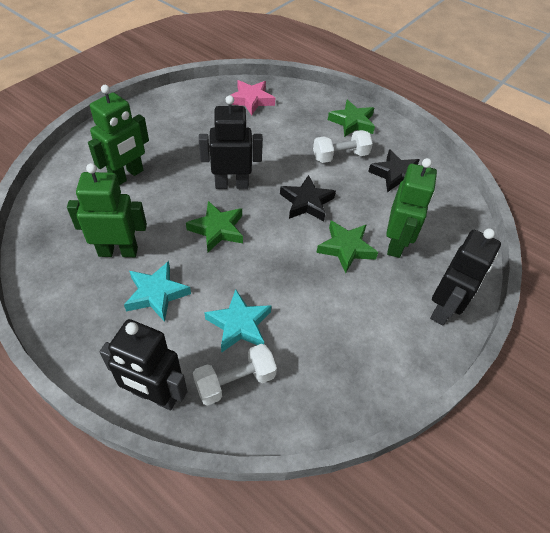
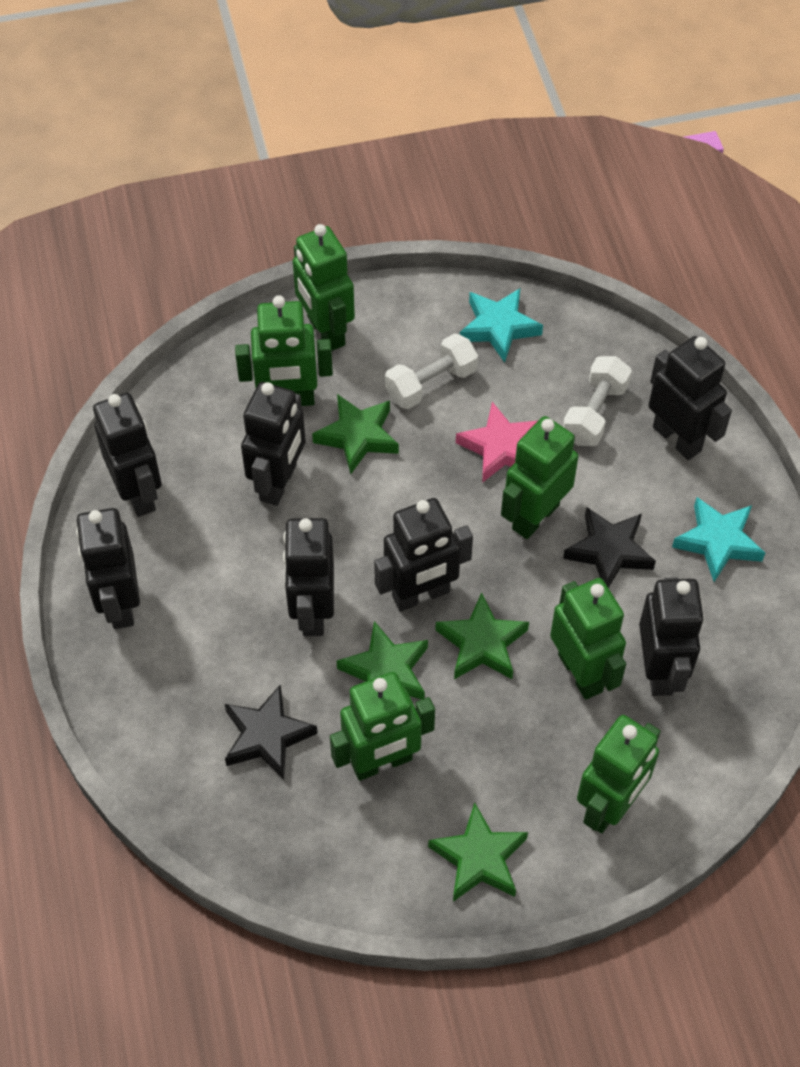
black robot: 3 -> 7
green robot: 3 -> 6
green star: 3 -> 4

